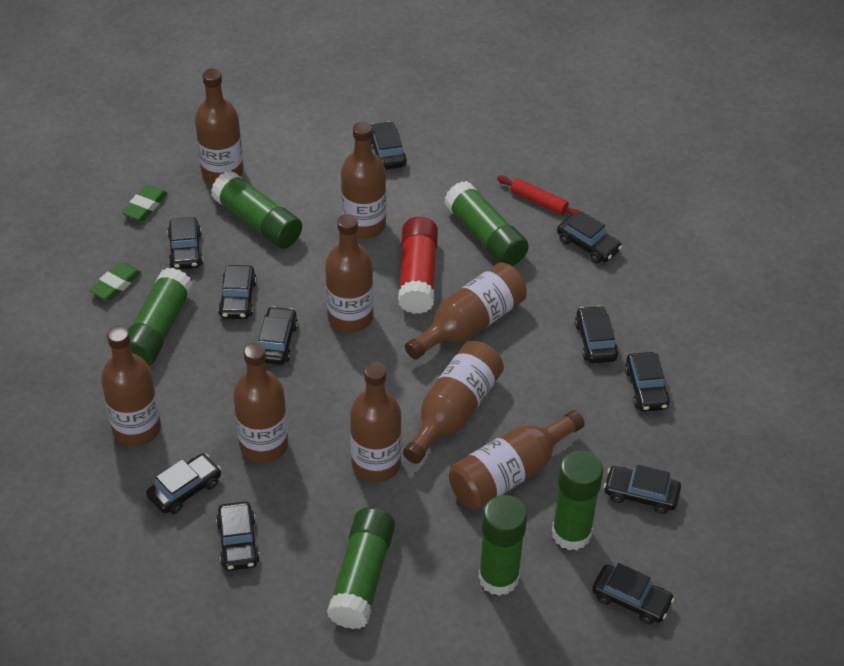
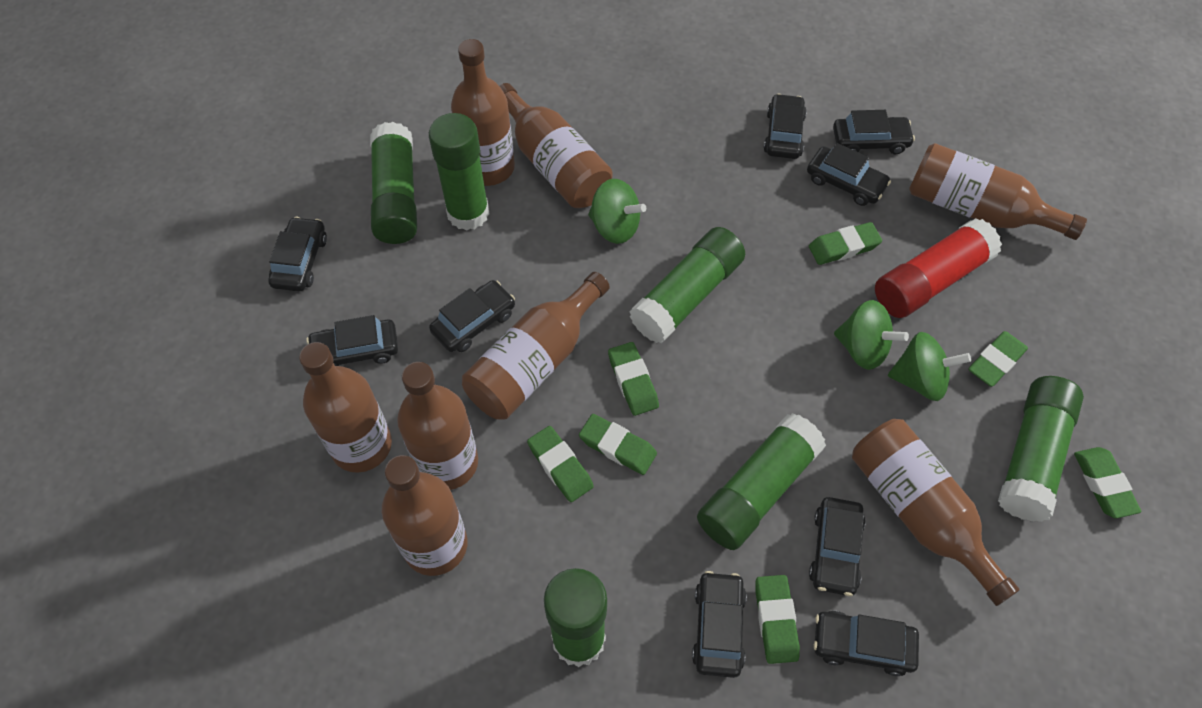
black car: 11 -> 9
brown bottle: 9 -> 8
green eraser: 2 -> 7
green spinning top: 0 -> 3
red rolling pin: 1 -> 0

